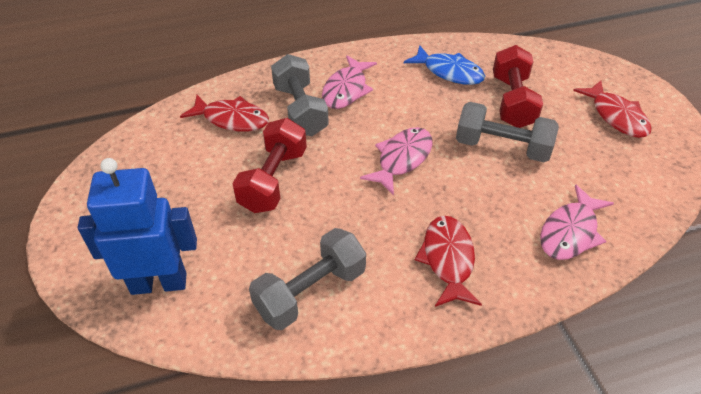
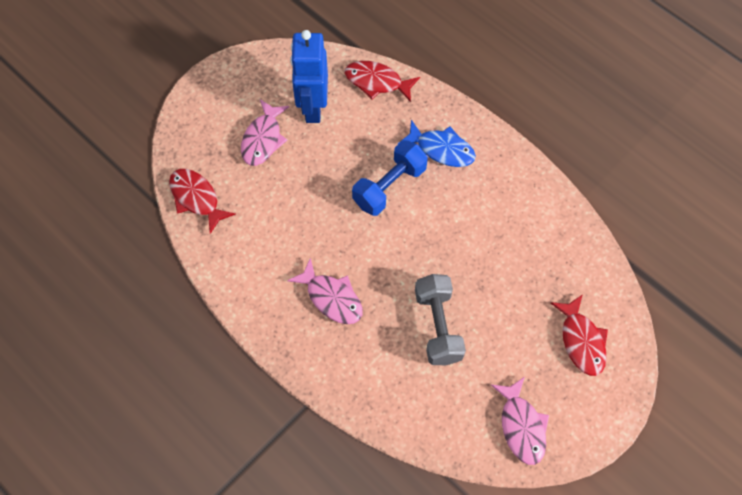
blue dumbbell: 0 -> 1
grey dumbbell: 3 -> 1
red dumbbell: 2 -> 0

